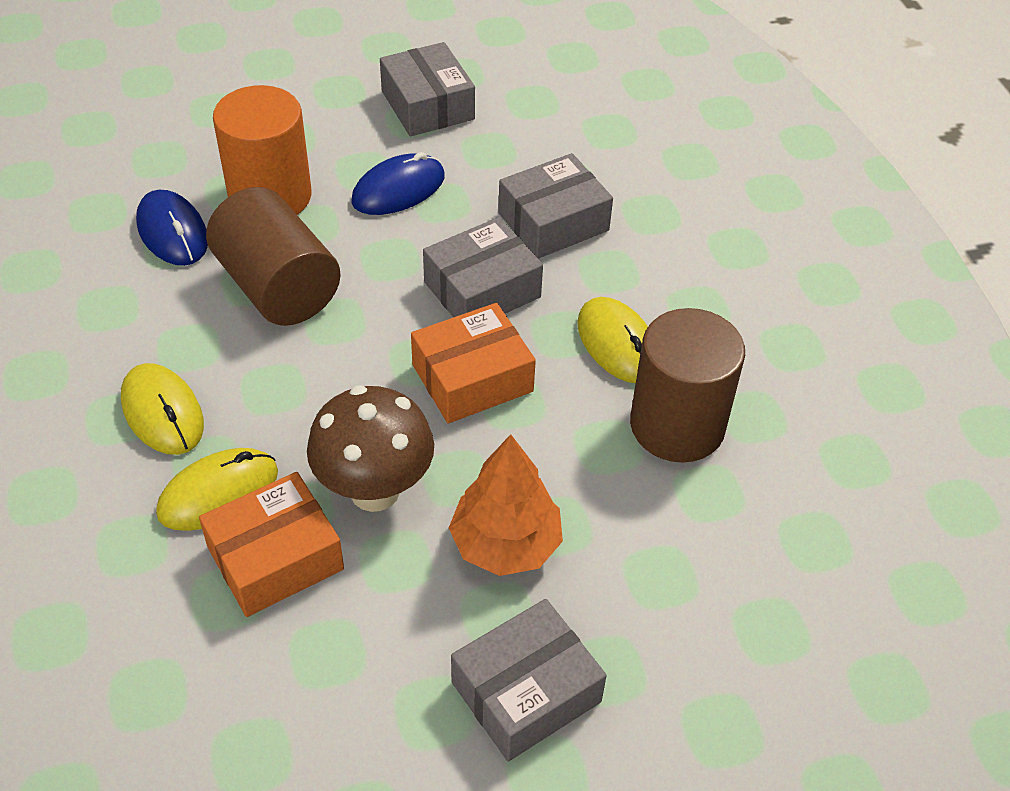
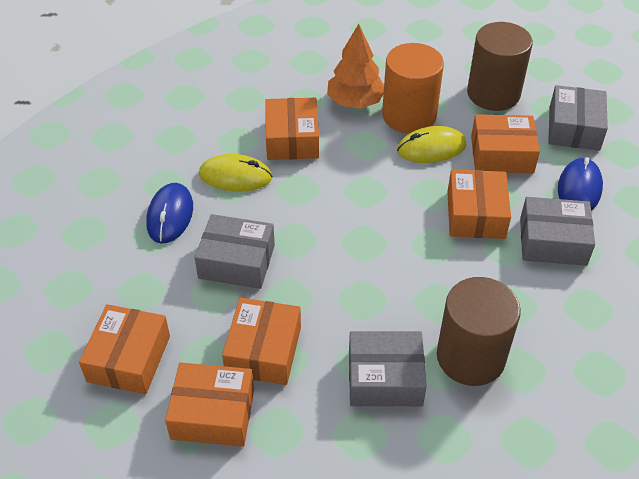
brown mushroom: 1 -> 0
orange box: 2 -> 6
yellow mouse: 3 -> 2

